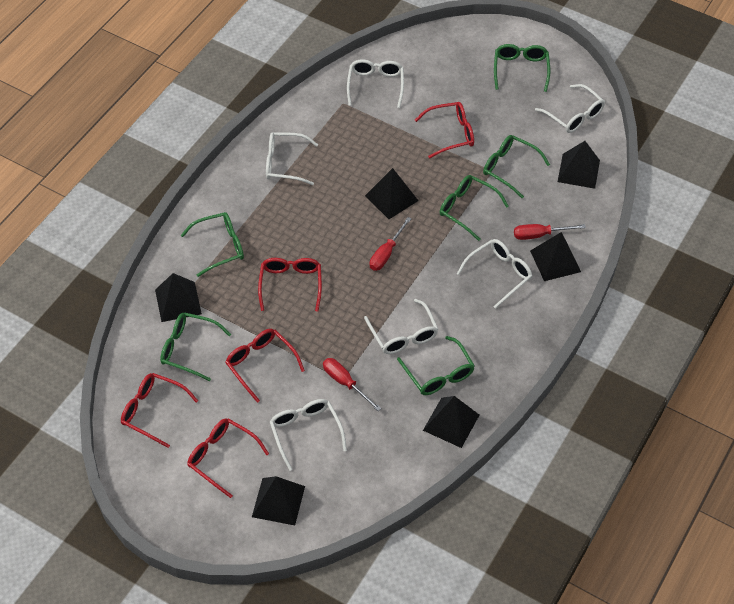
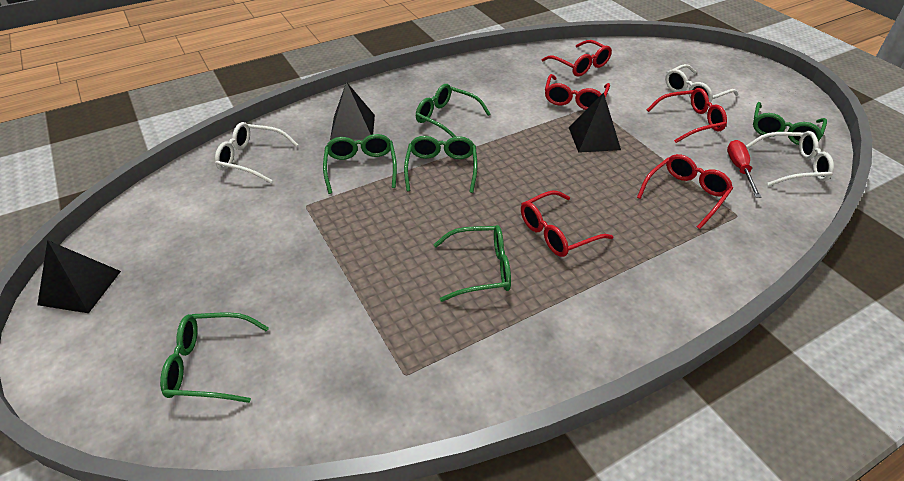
black pyramid: 6 -> 3
red screwdriver: 3 -> 1
white glasses: 6 -> 3

